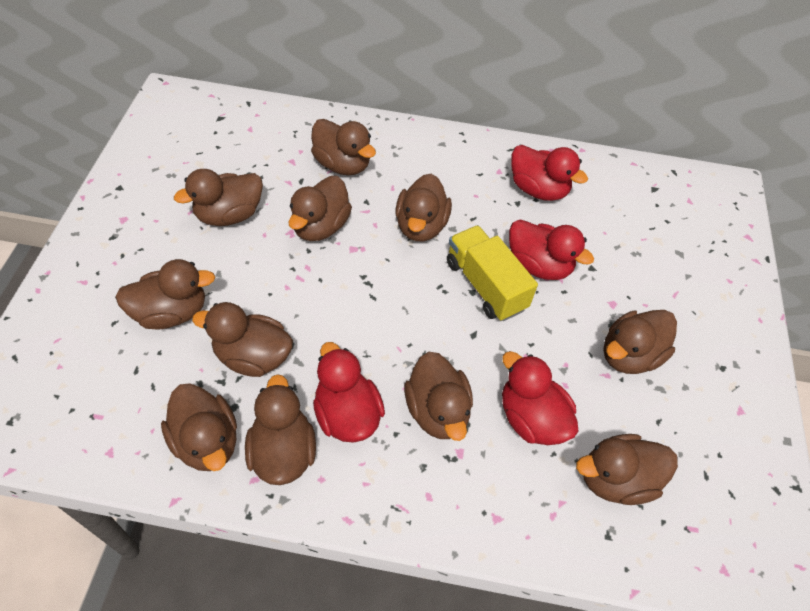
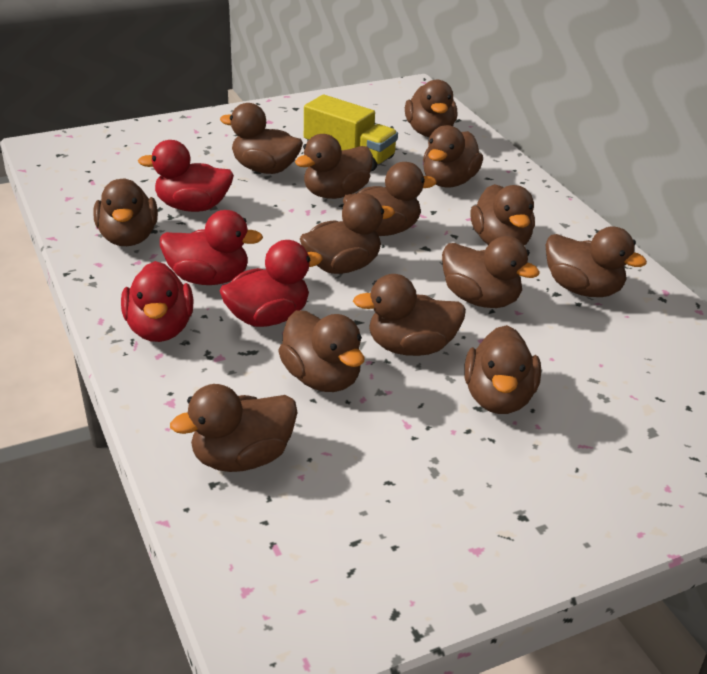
brown duck: 11 -> 14

